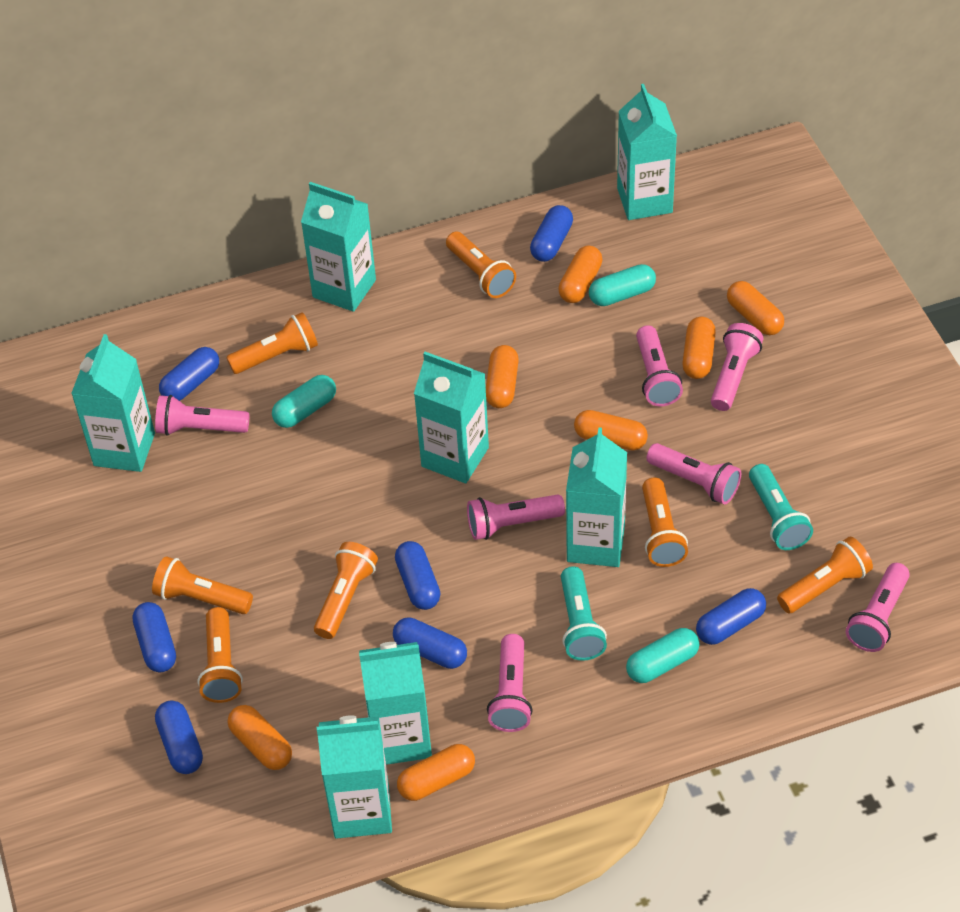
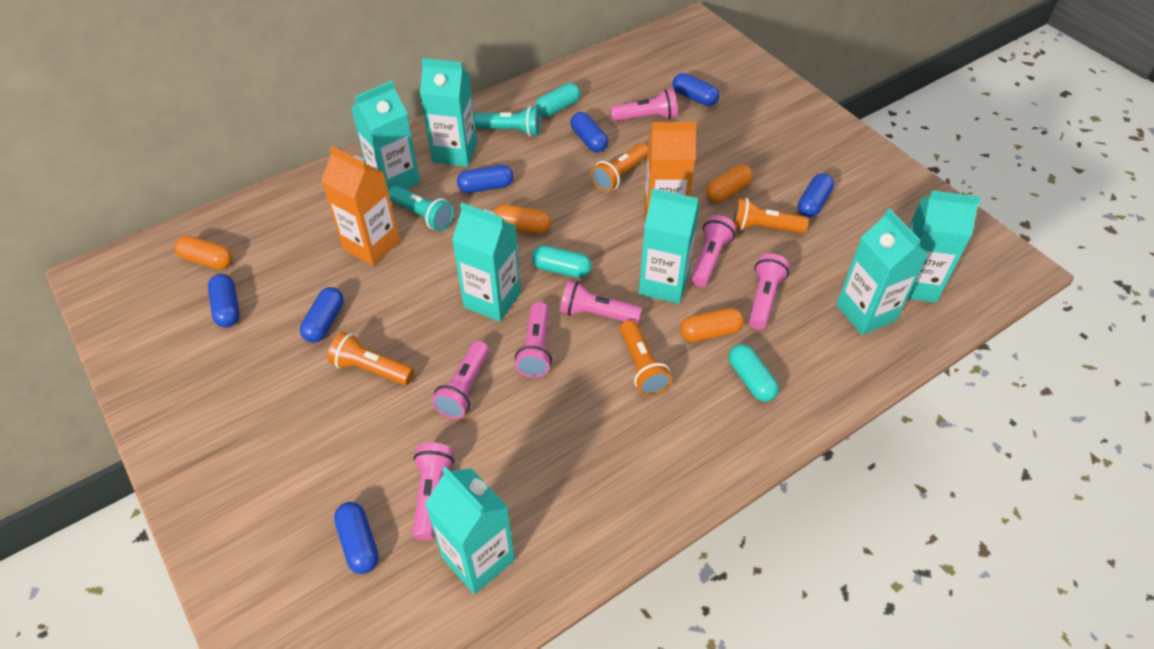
orange capsule: 7 -> 4
orange carton: 0 -> 2
orange flashlight: 7 -> 4

